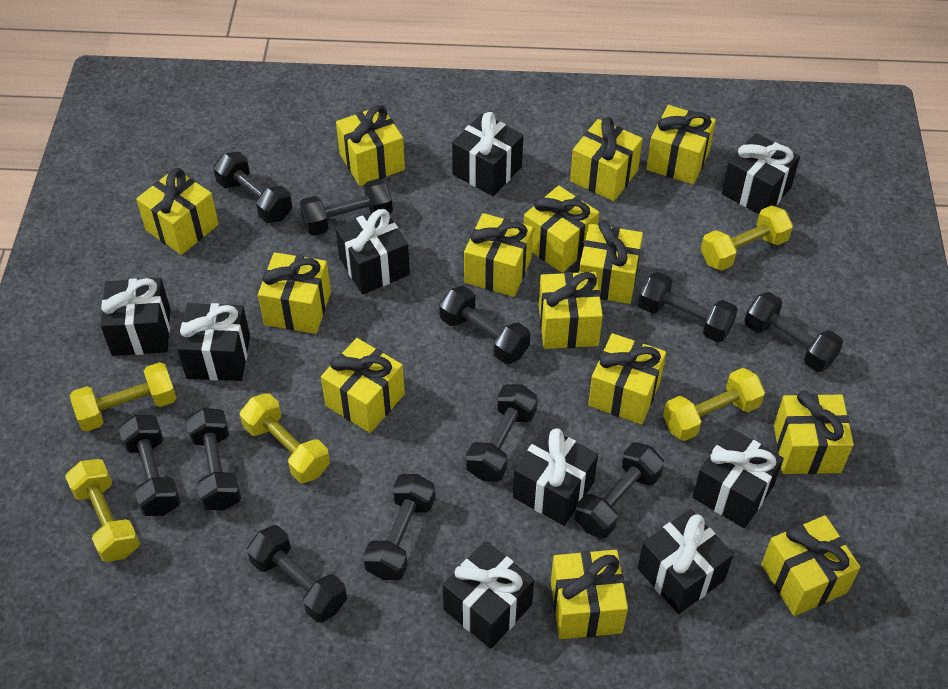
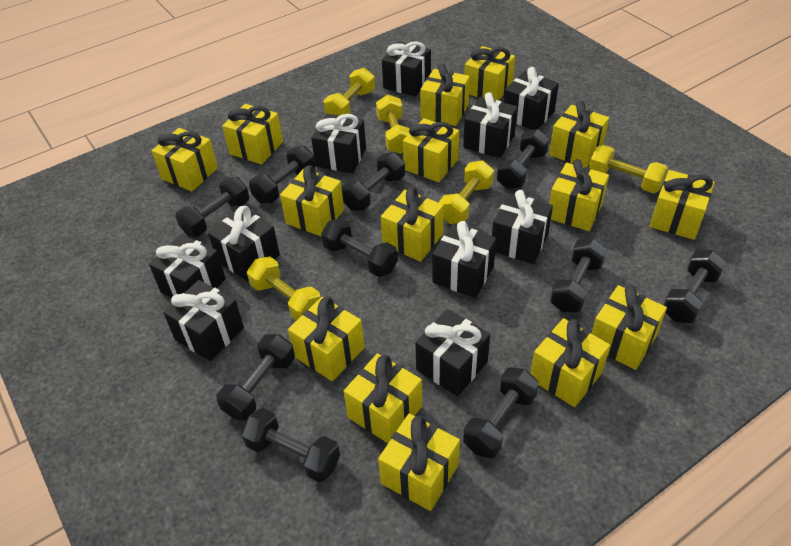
black dumbbell: 11 -> 10
black gift: 9 -> 10
yellow gift: 14 -> 15

